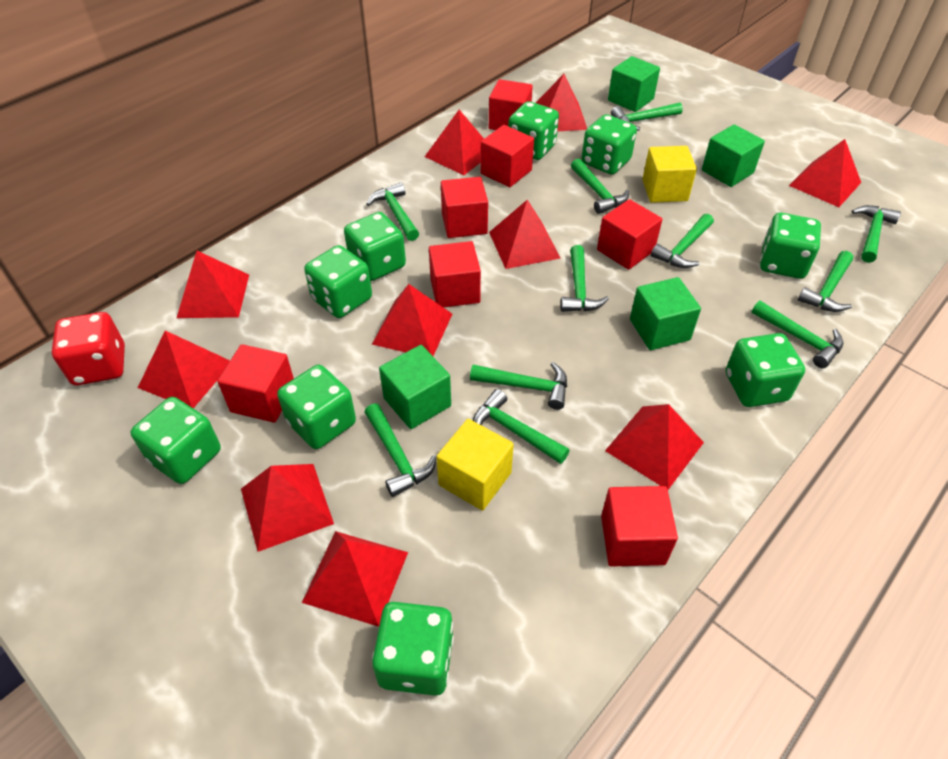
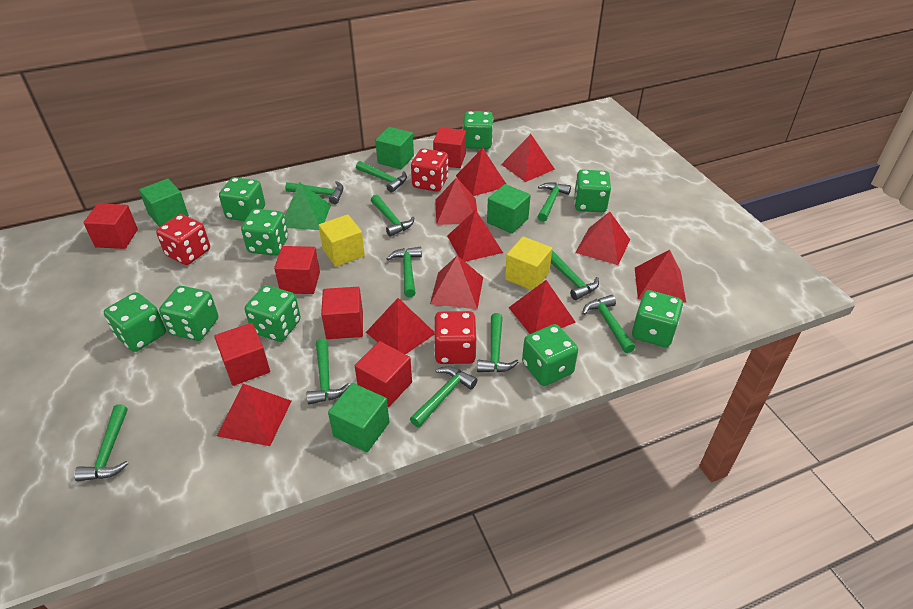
green pyramid: 0 -> 1
red cube: 7 -> 6
red dice: 1 -> 3

